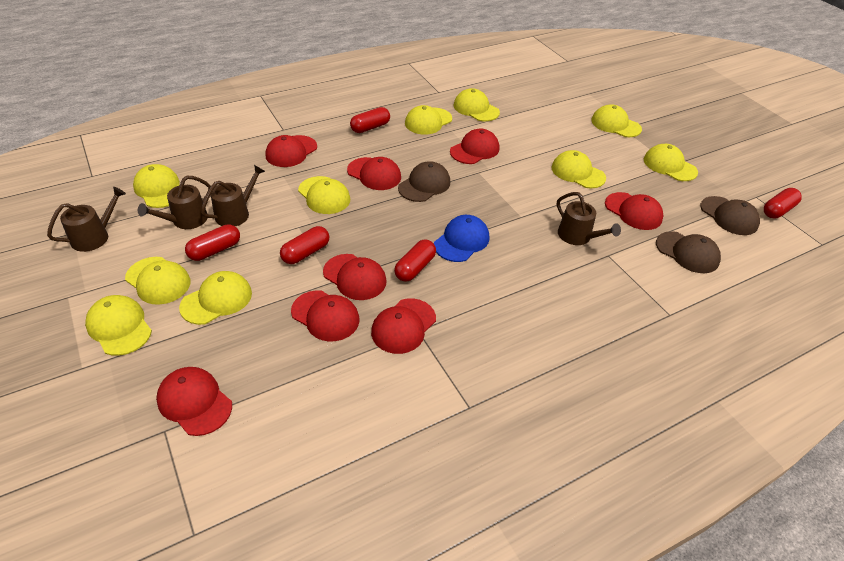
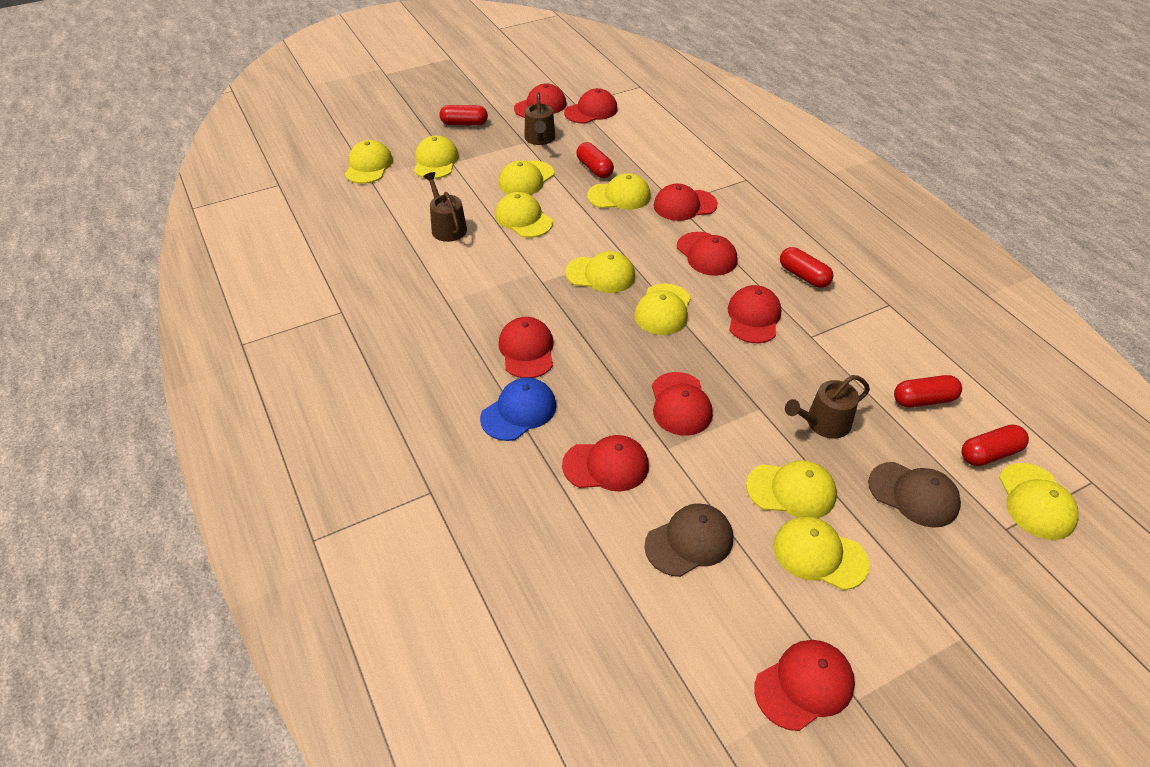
brown cap: 3 -> 2
brown watering can: 4 -> 3
red cap: 8 -> 9

